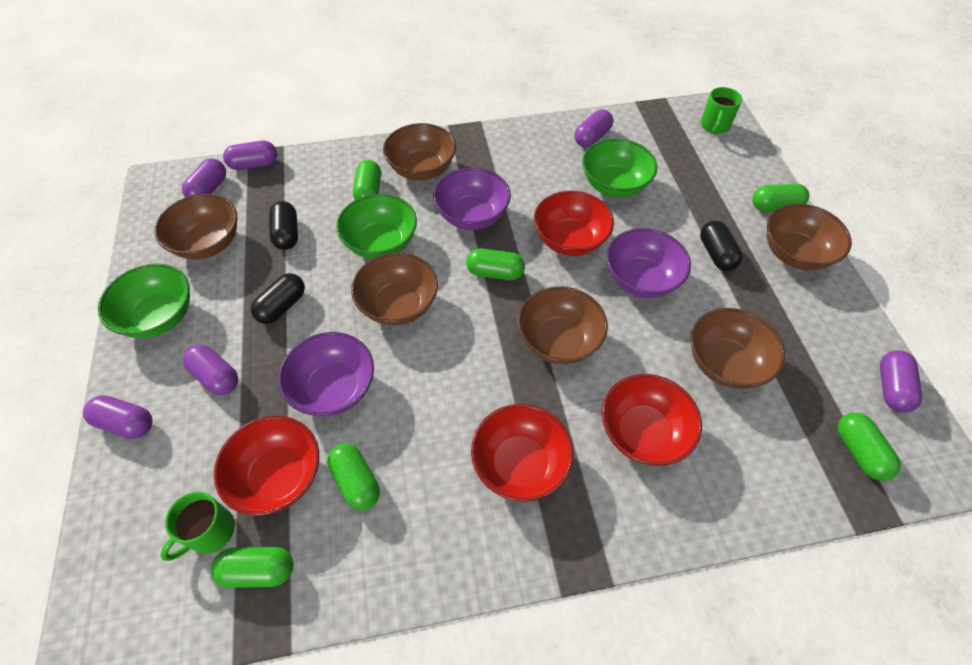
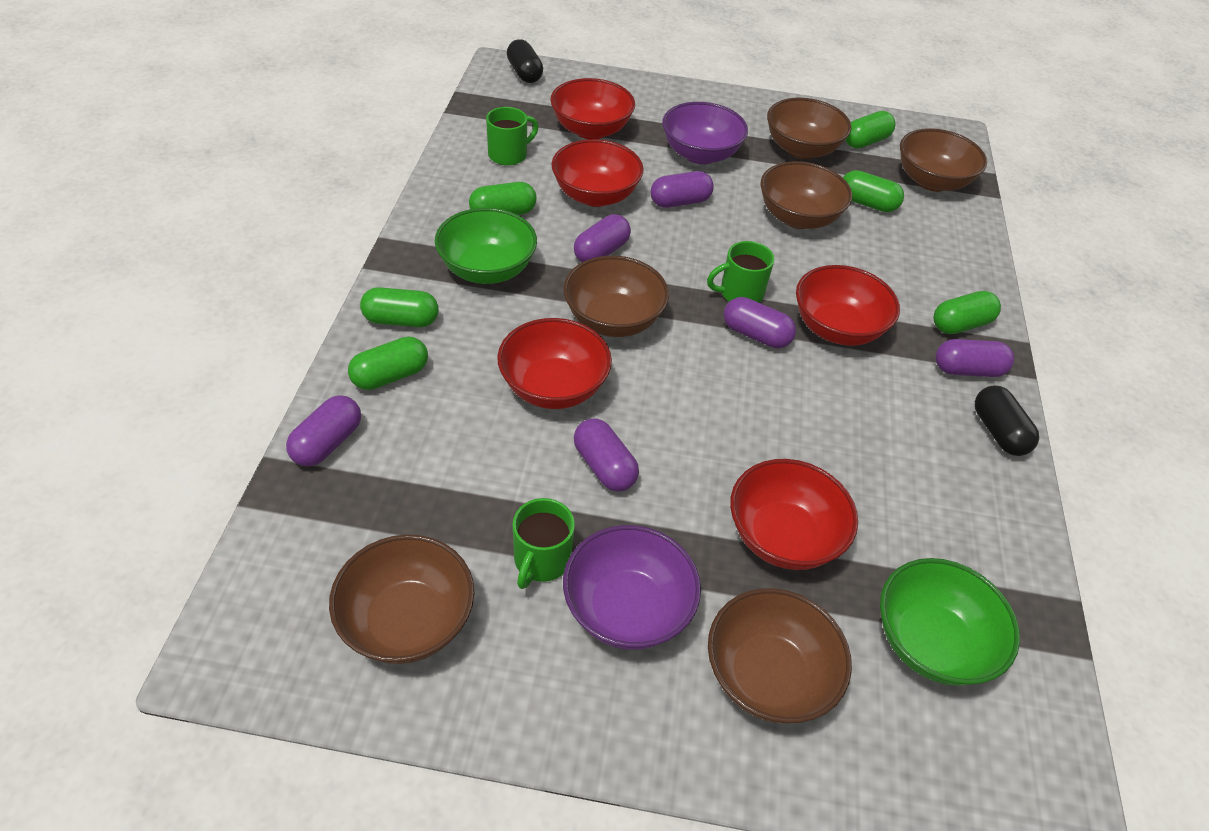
black capsule: 3 -> 2
green bowl: 3 -> 2
green mug: 2 -> 3
purple bowl: 3 -> 2
red bowl: 4 -> 5

